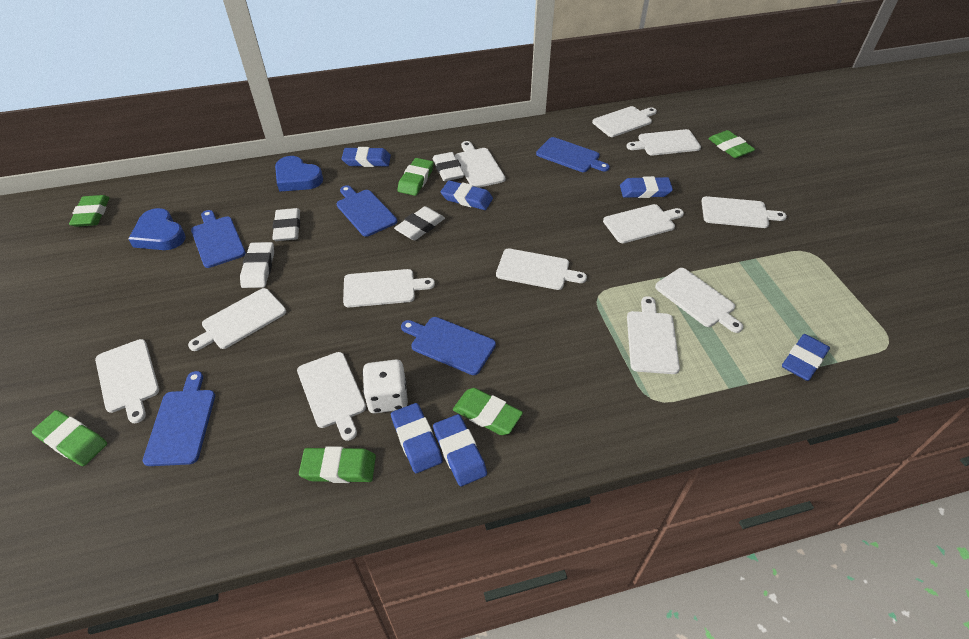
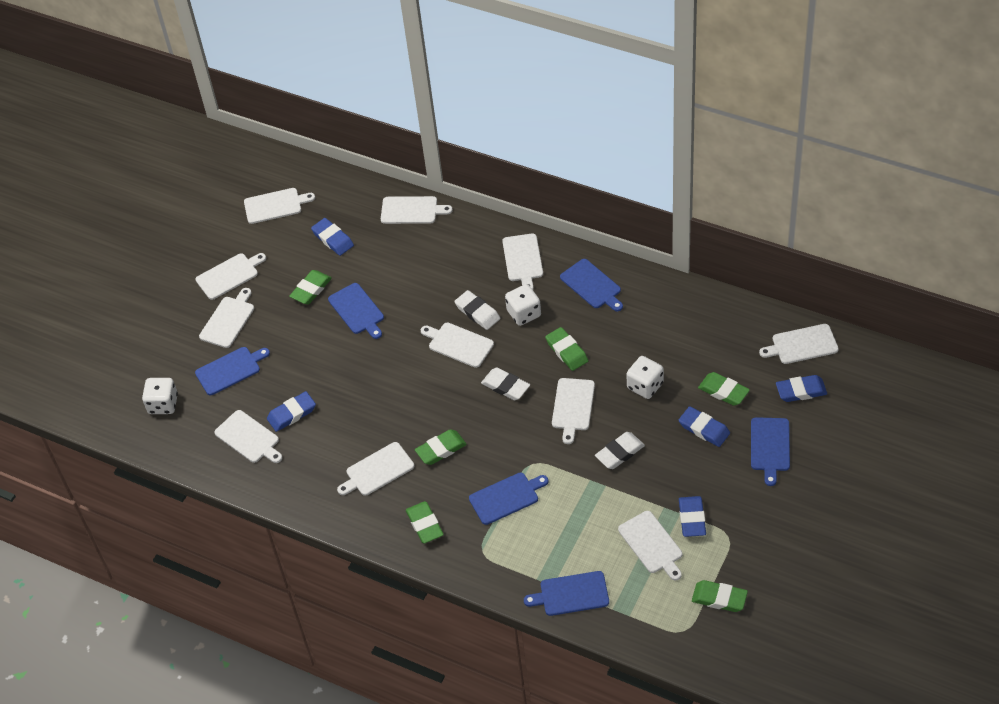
blue cutting board: 5 -> 6
blue eraser: 6 -> 5
blue heart: 2 -> 0
white cutting board: 12 -> 11
white dice: 1 -> 3
white eraser: 4 -> 3

